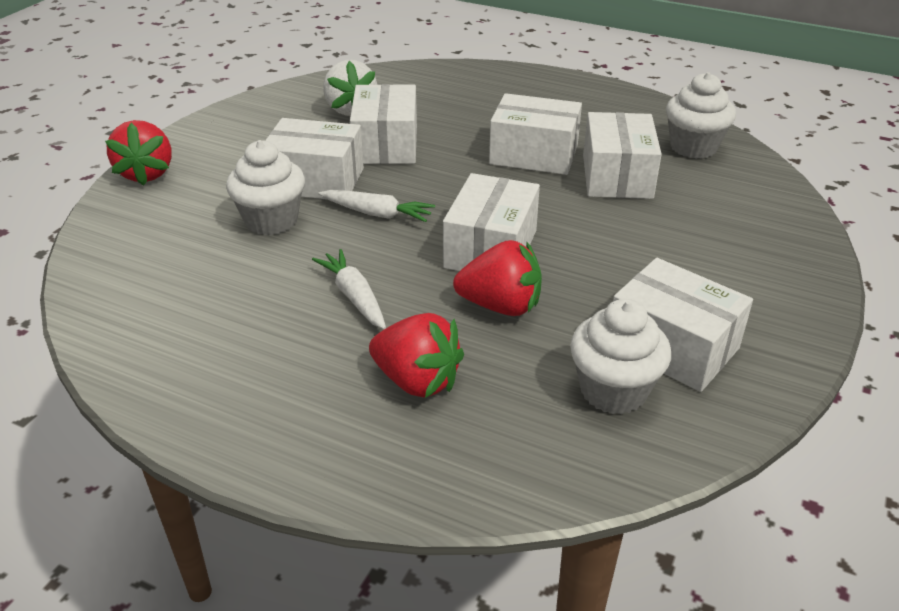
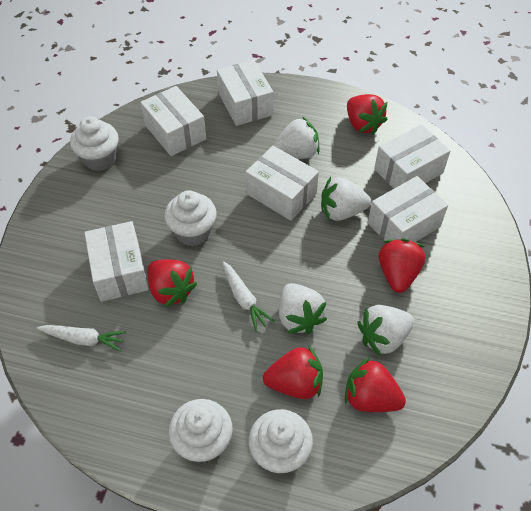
red strawberry: 3 -> 5
white cupcake: 3 -> 4
white strawberry: 1 -> 4

